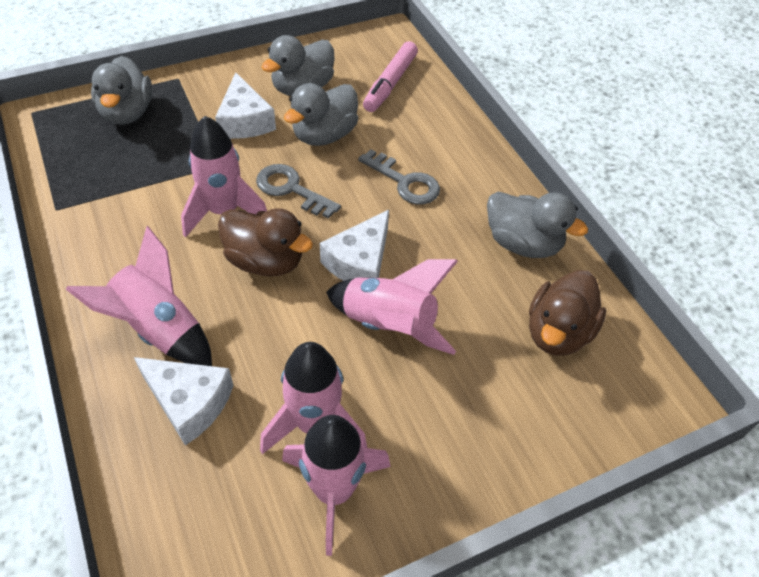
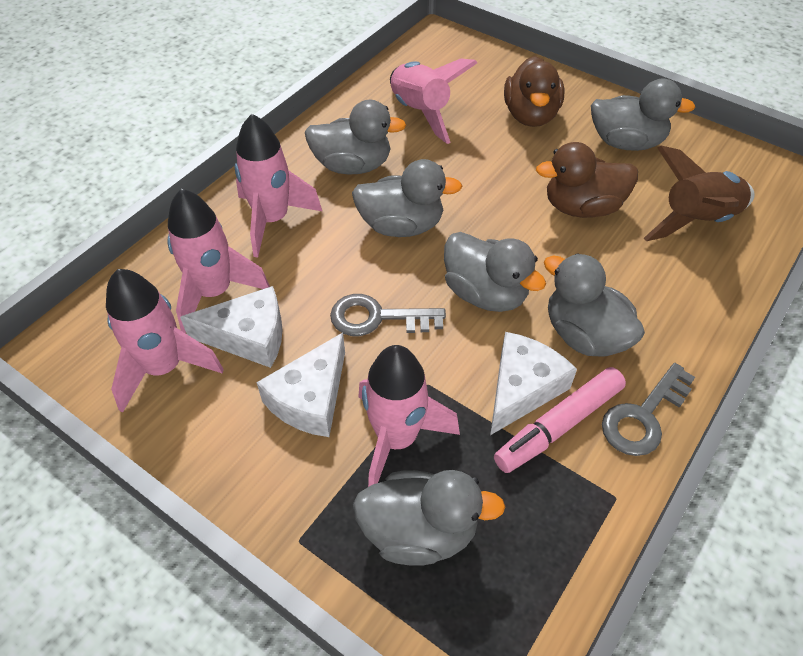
brown rocket: 0 -> 1
grey duck: 4 -> 6

